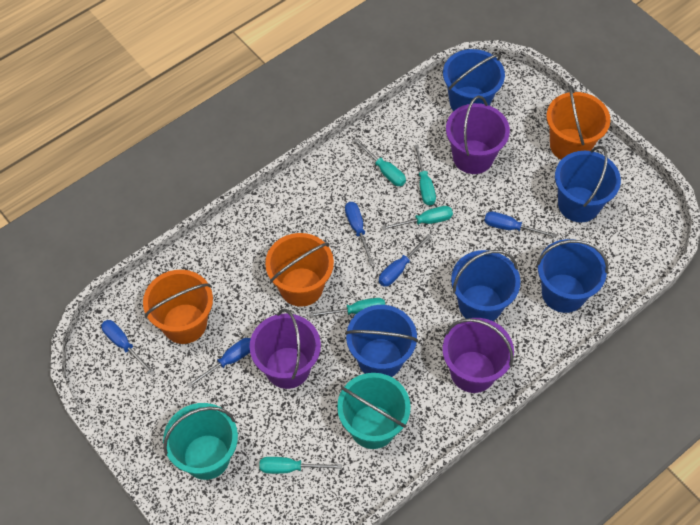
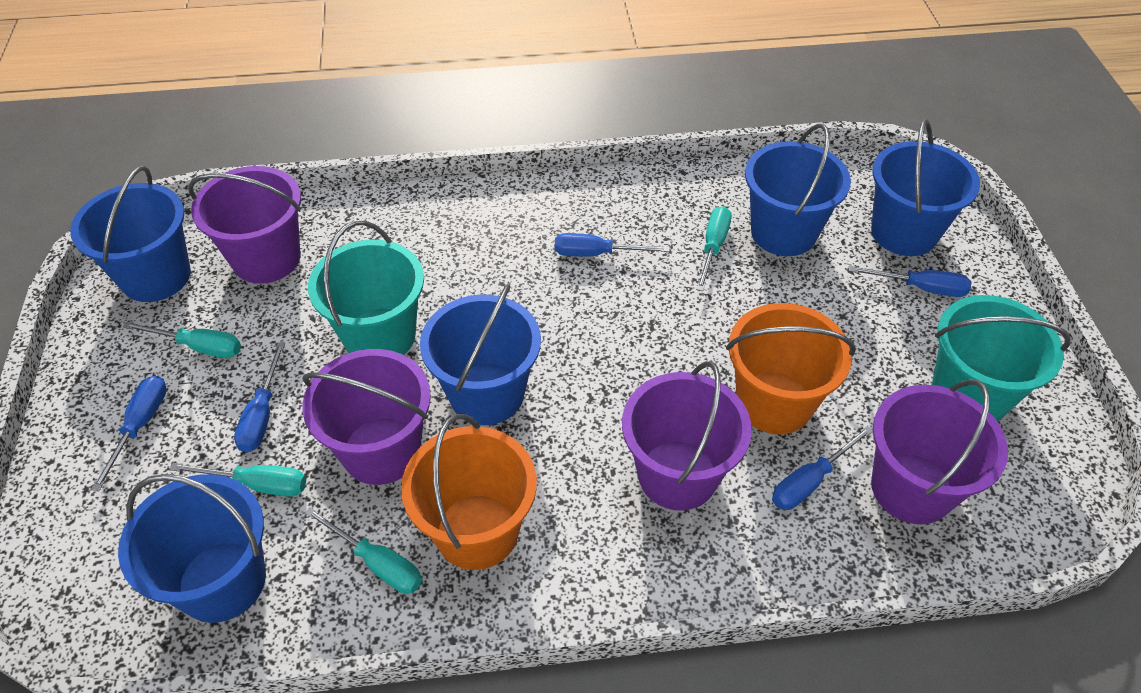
orange bucket: 3 -> 2
purple bucket: 3 -> 4
turquoise screwdriver: 5 -> 4

